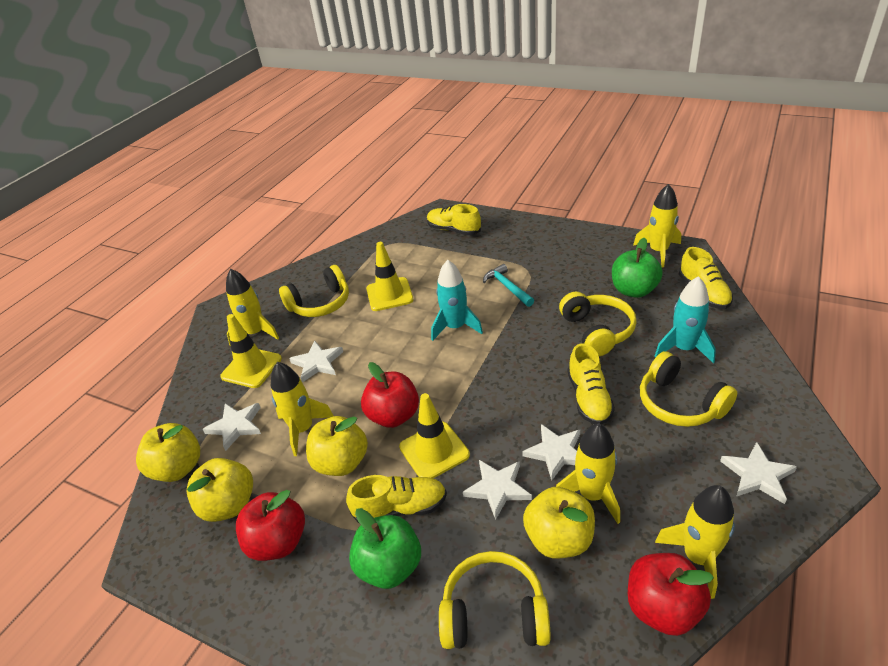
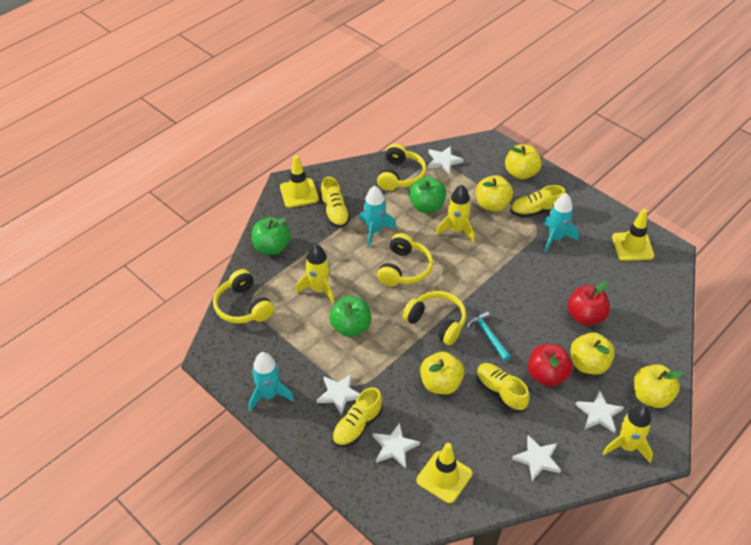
green apple: 2 -> 3
red apple: 3 -> 2
turquoise rocket: 2 -> 3
yellow apple: 4 -> 5
yellow rocket: 5 -> 3

